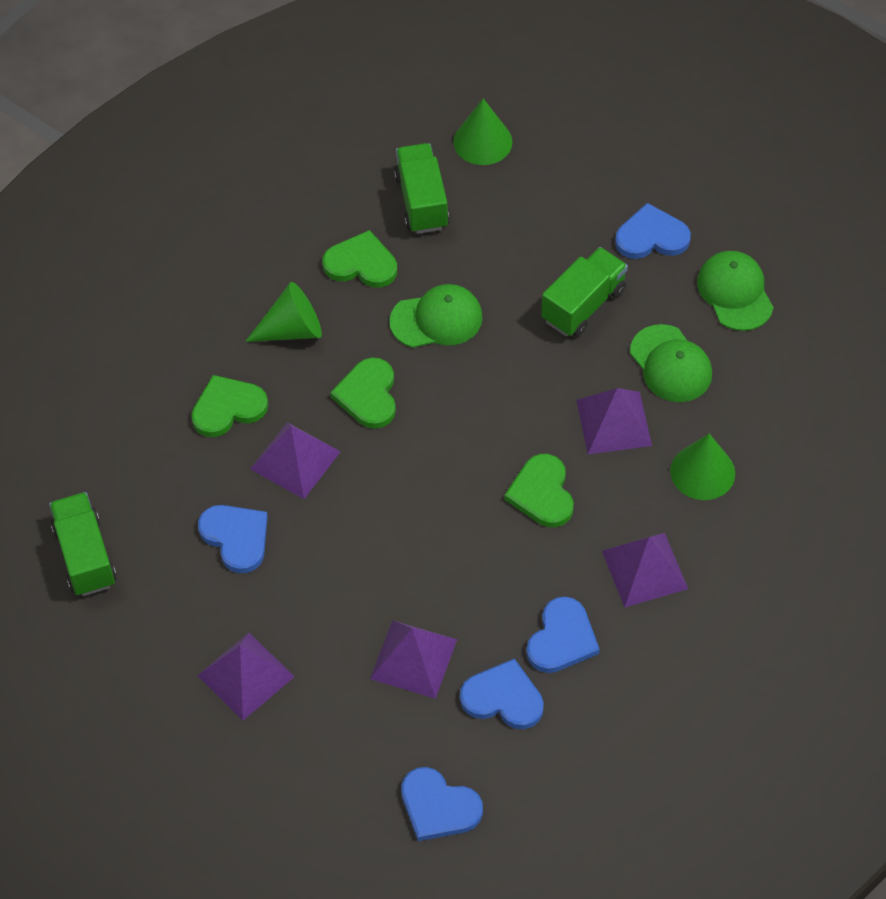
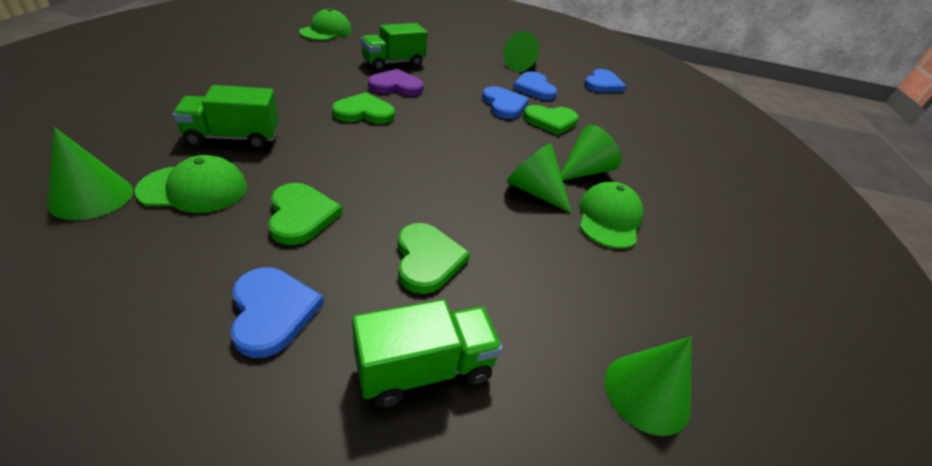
blue heart: 5 -> 4
green cone: 3 -> 5
purple heart: 0 -> 1
purple pyramid: 5 -> 0

